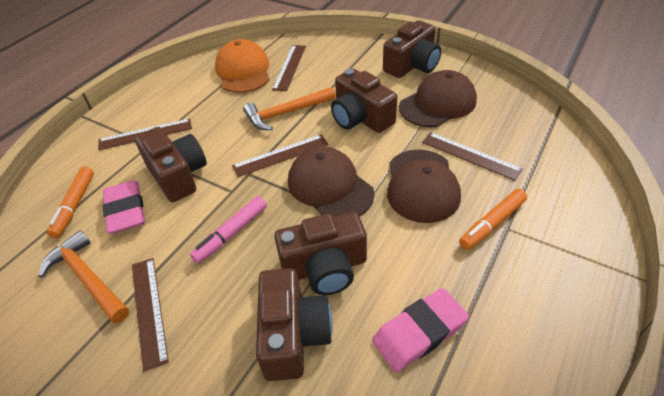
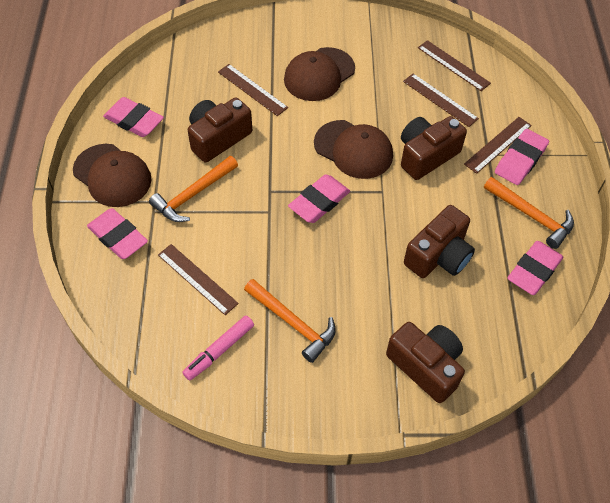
brown camera: 5 -> 4
orange cap: 1 -> 0
orange hammer: 2 -> 3
orange marker: 2 -> 0
pink eraser: 2 -> 5

